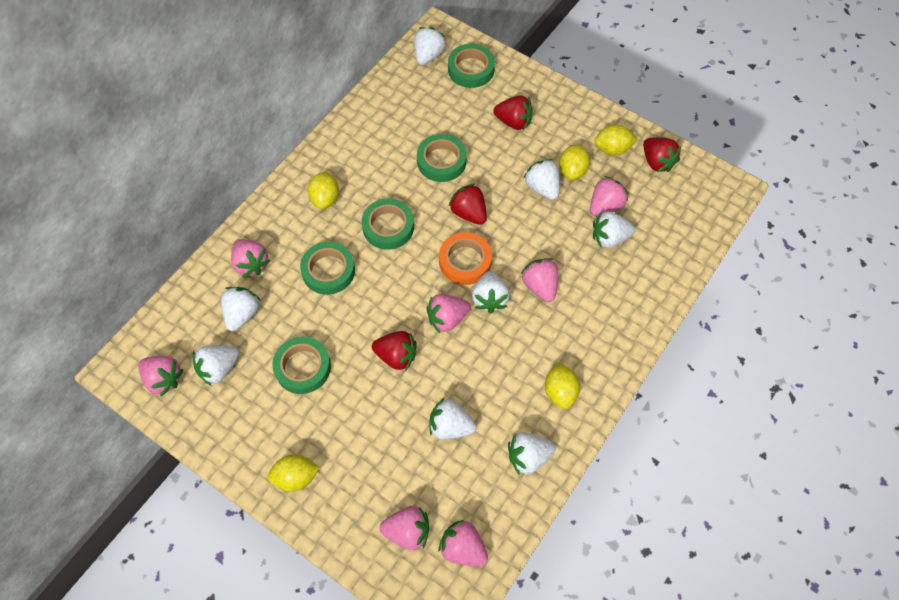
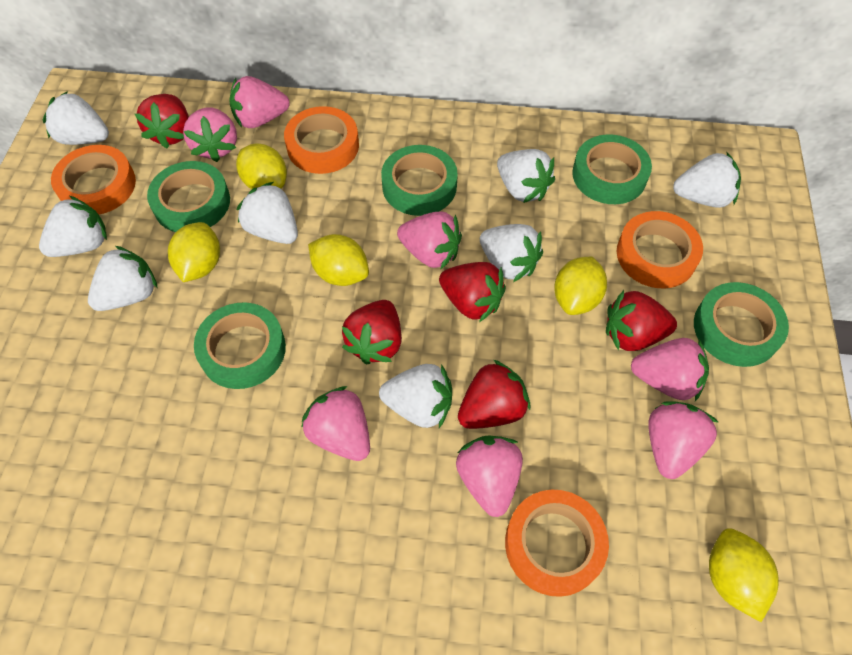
orange tape: 1 -> 4
red strawberry: 4 -> 5

